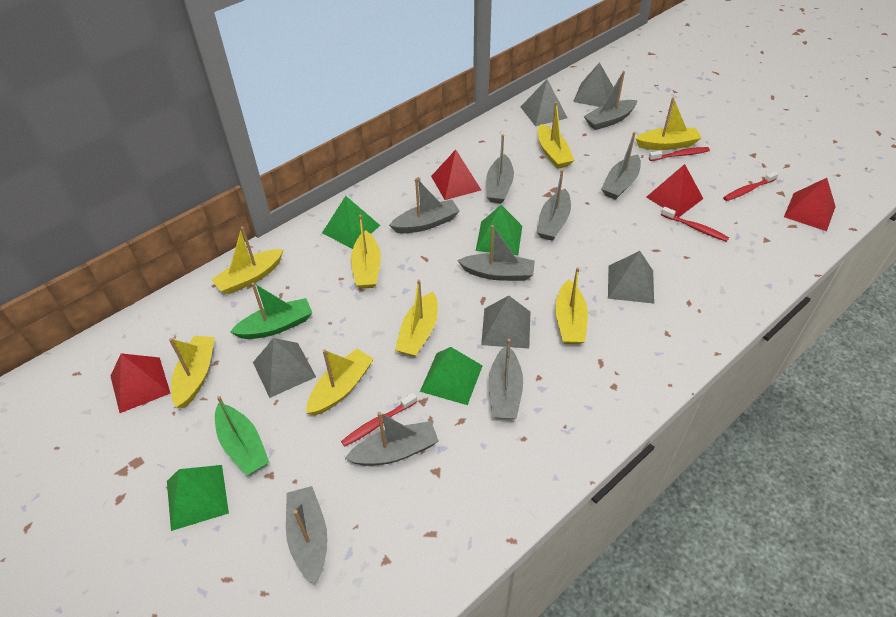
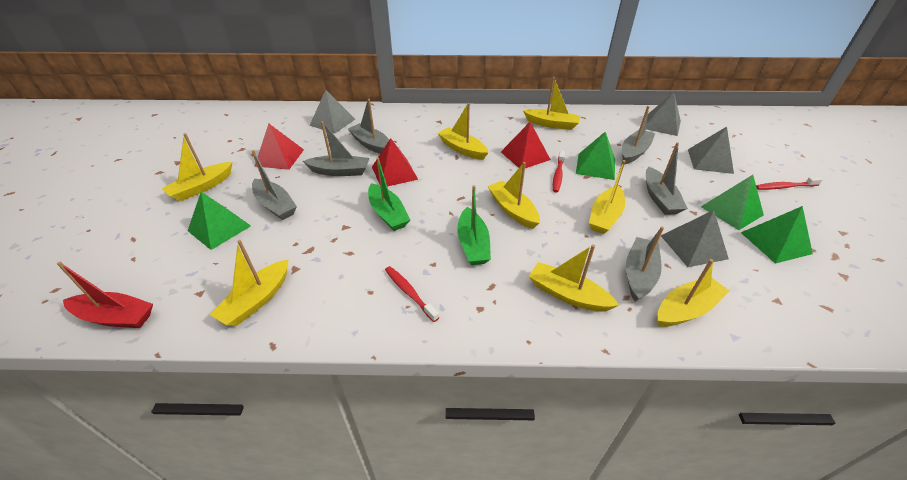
grey boat: 9 -> 6
grey pyramid: 5 -> 4
red boat: 0 -> 1
red pyramid: 4 -> 3
red toothbrush: 4 -> 3

